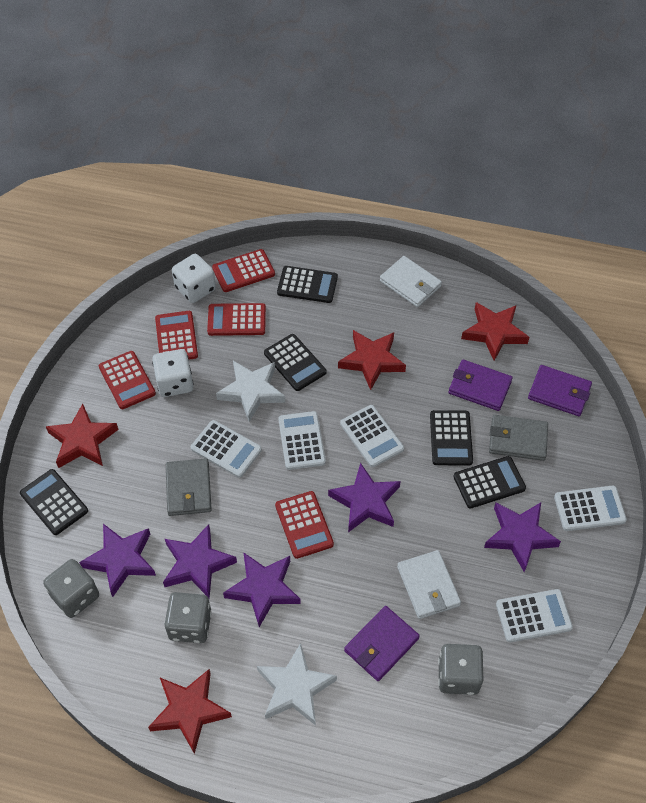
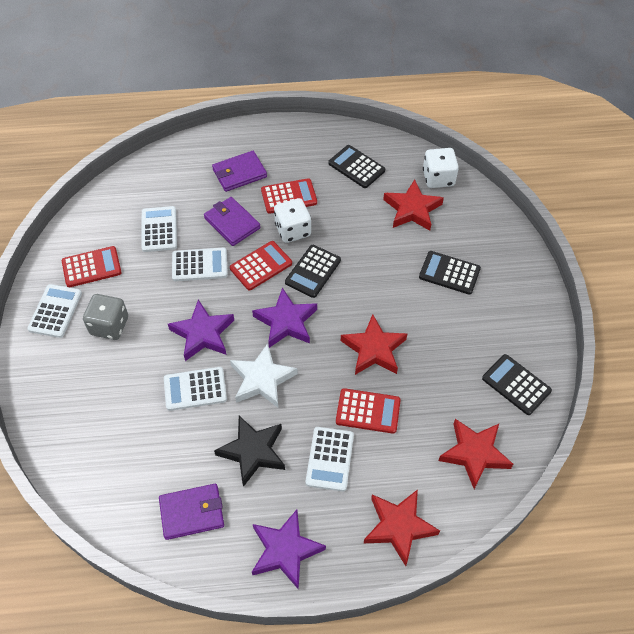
black calculator: 5 -> 4
black star: 0 -> 1
grey dice: 3 -> 1
grey wallet: 2 -> 0
purple star: 5 -> 3
red calculator: 5 -> 4
white star: 2 -> 1
white wallet: 2 -> 0

